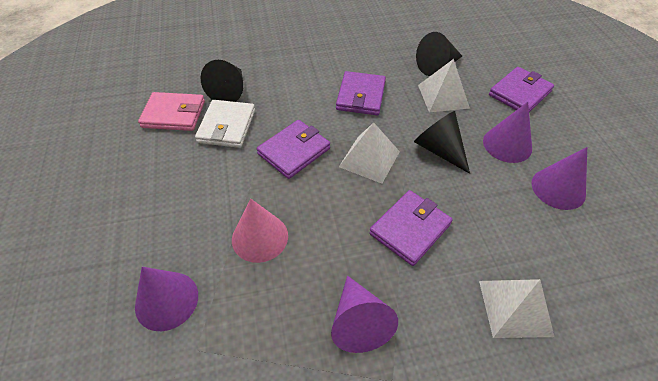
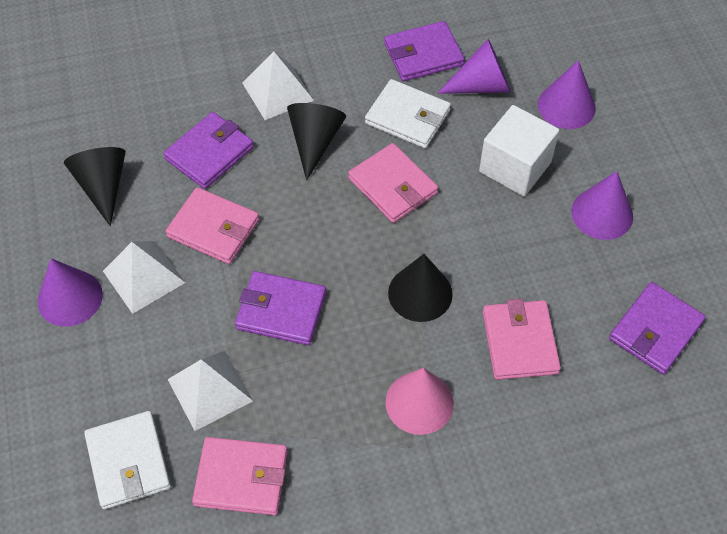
pink wallet: 1 -> 4
white cube: 0 -> 1
white wallet: 1 -> 2

